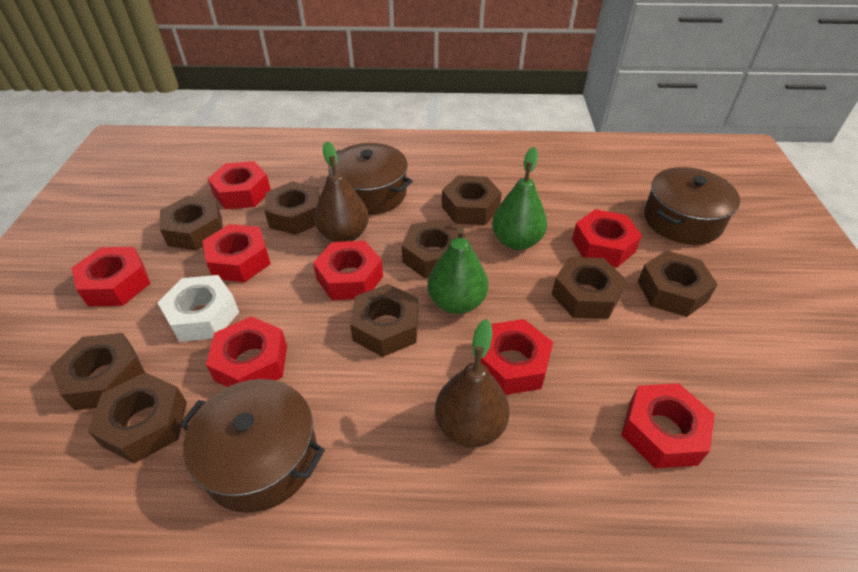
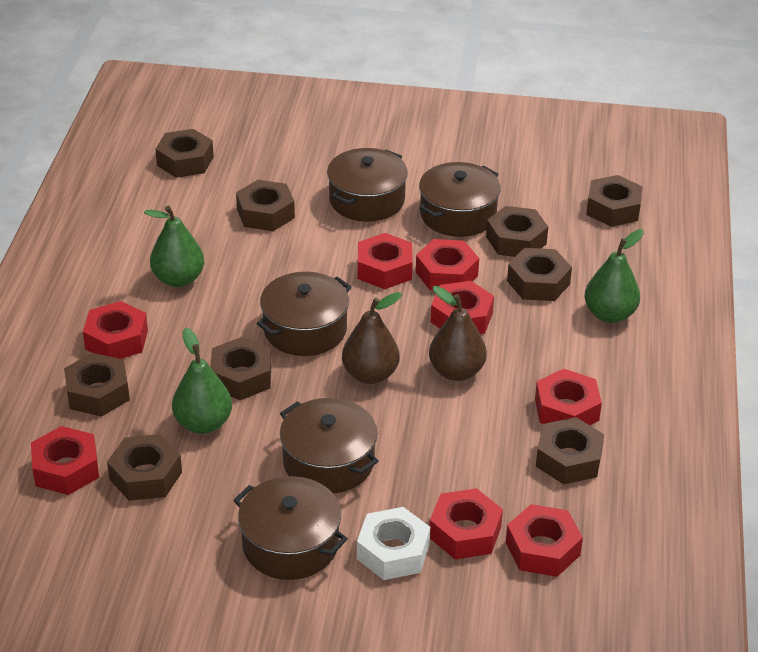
brown pot: 3 -> 5
green pear: 2 -> 3

